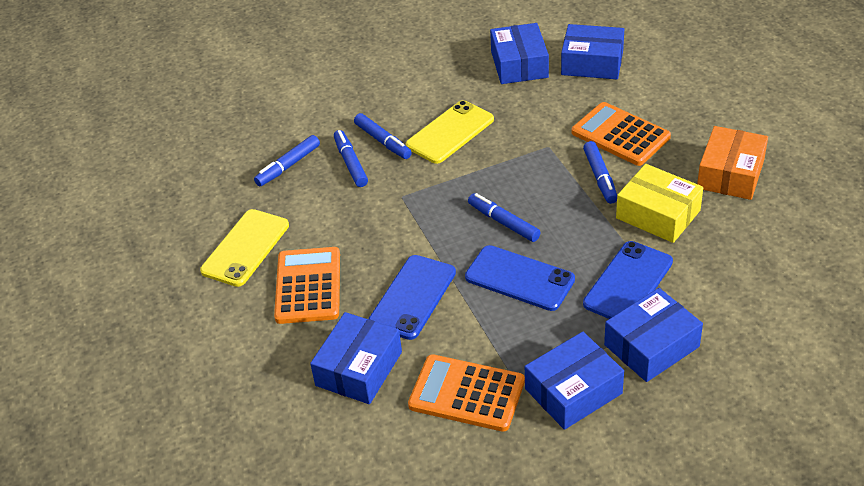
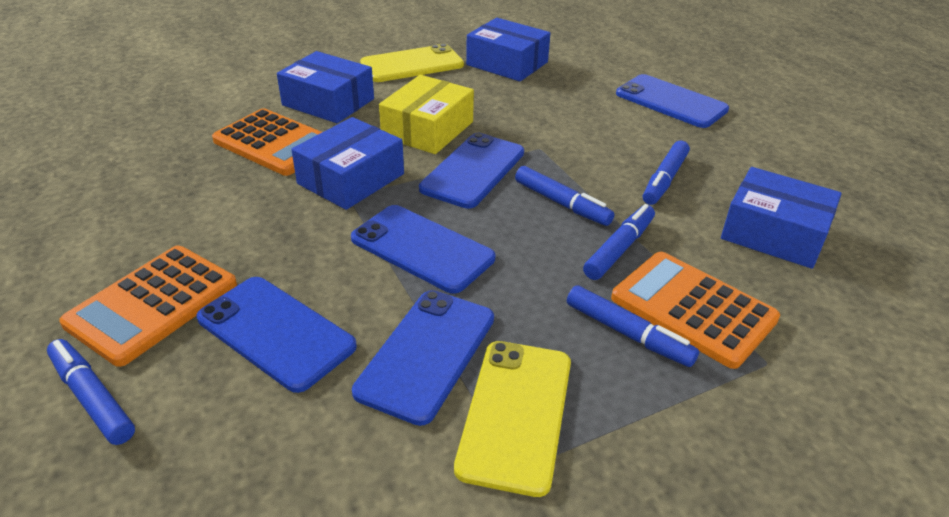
blue box: 5 -> 4
blue phone: 3 -> 5
orange box: 1 -> 0

